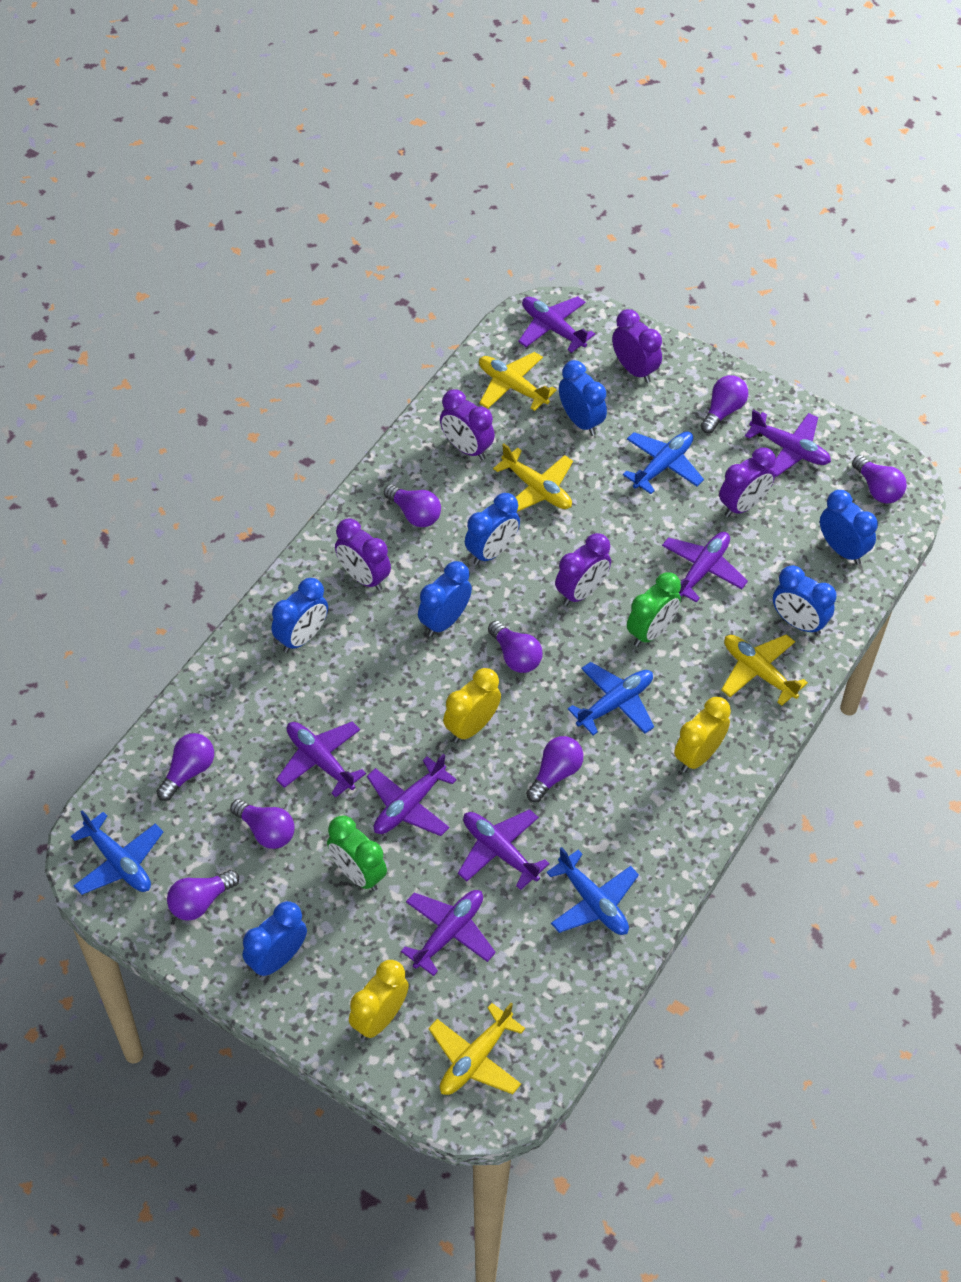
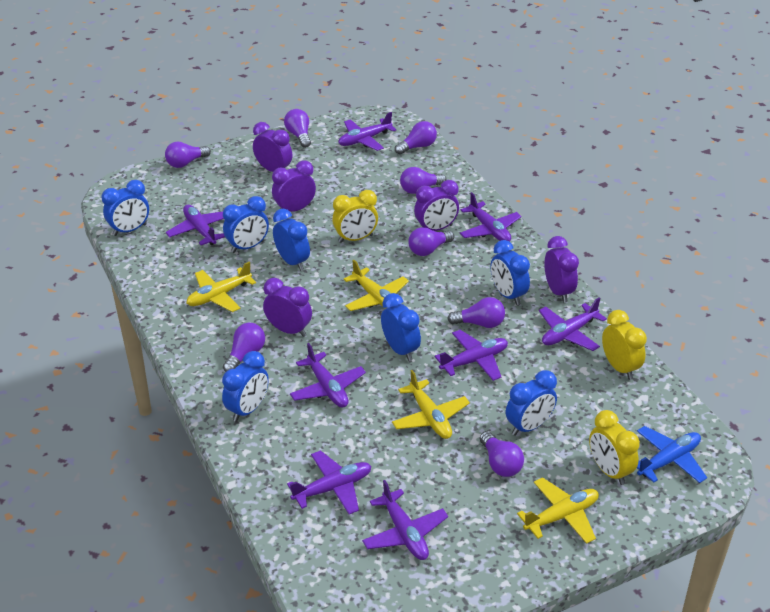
blue plane: 4 -> 1
green clock: 2 -> 0
purple plane: 7 -> 8

